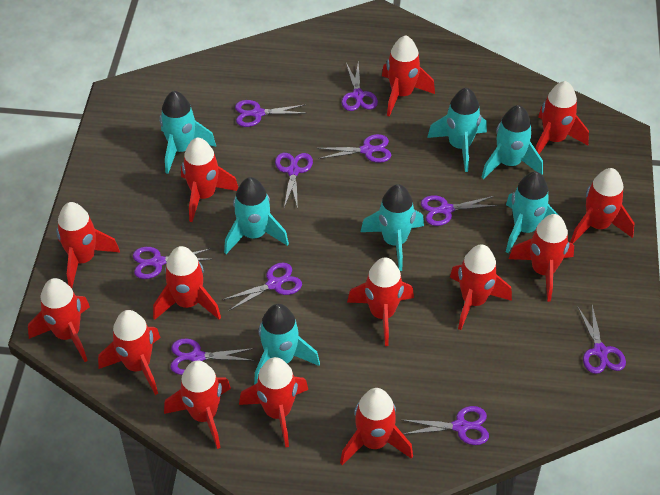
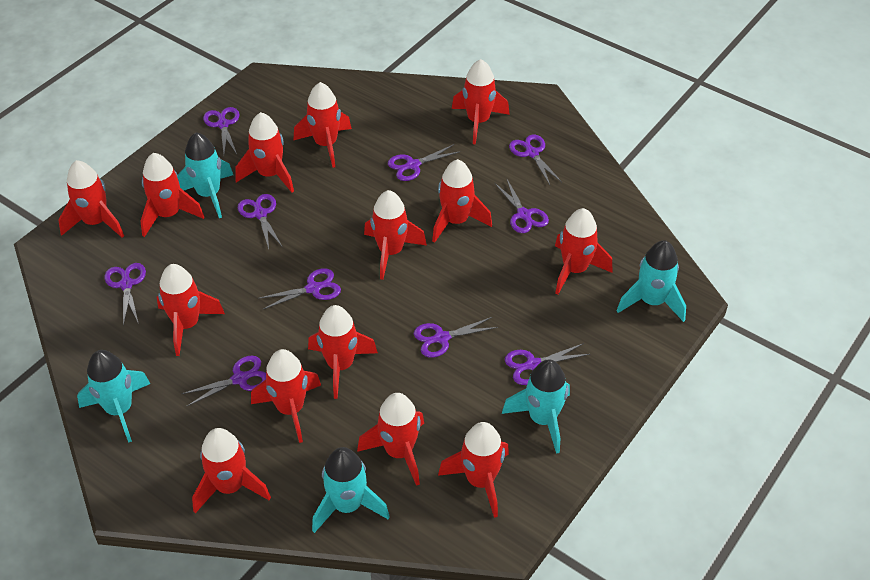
turquoise rocket: 7 -> 5

